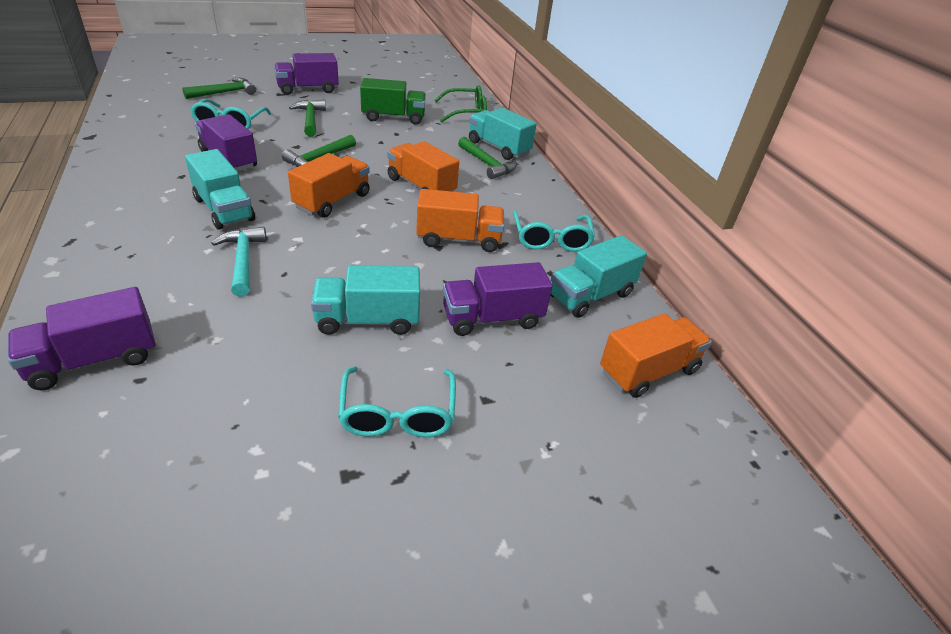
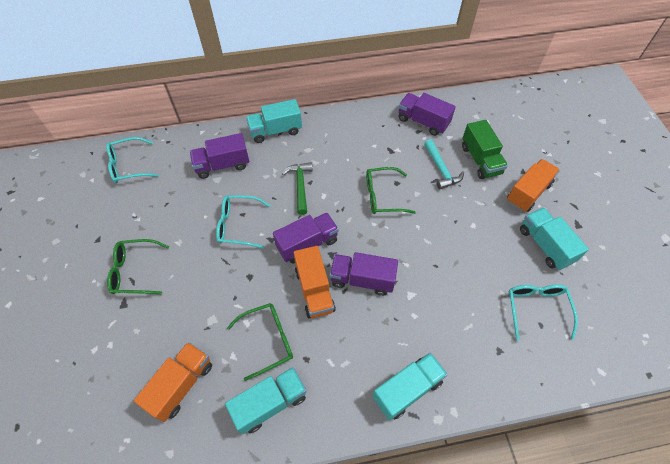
green glasses: 1 -> 3
green hammer: 4 -> 1
orange truck: 4 -> 3

